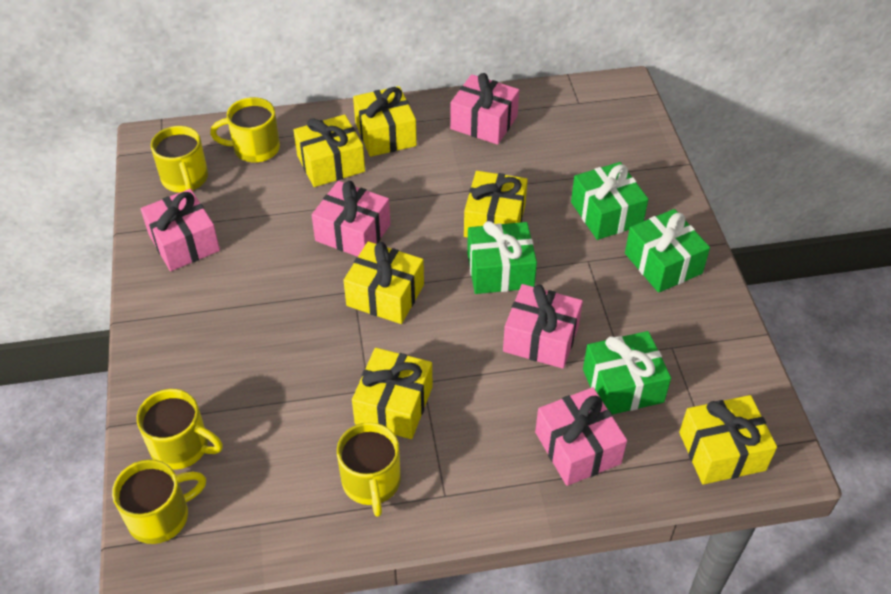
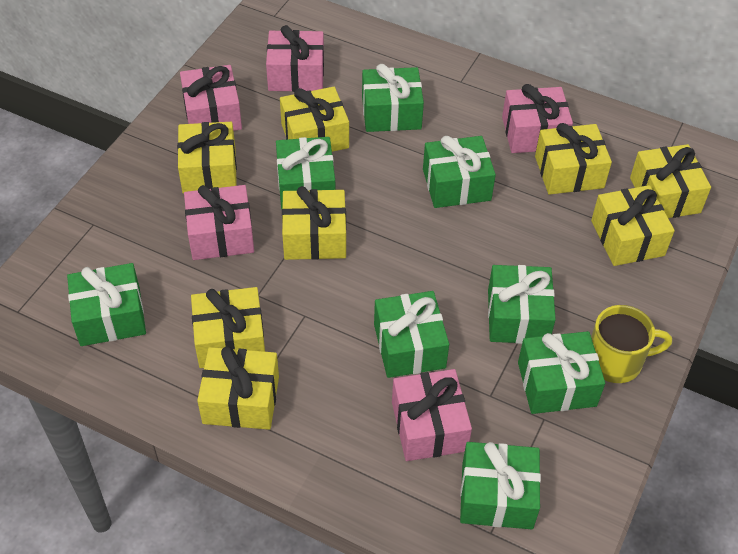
green gift: 4 -> 8
yellow gift: 6 -> 8
yellow mug: 5 -> 1

